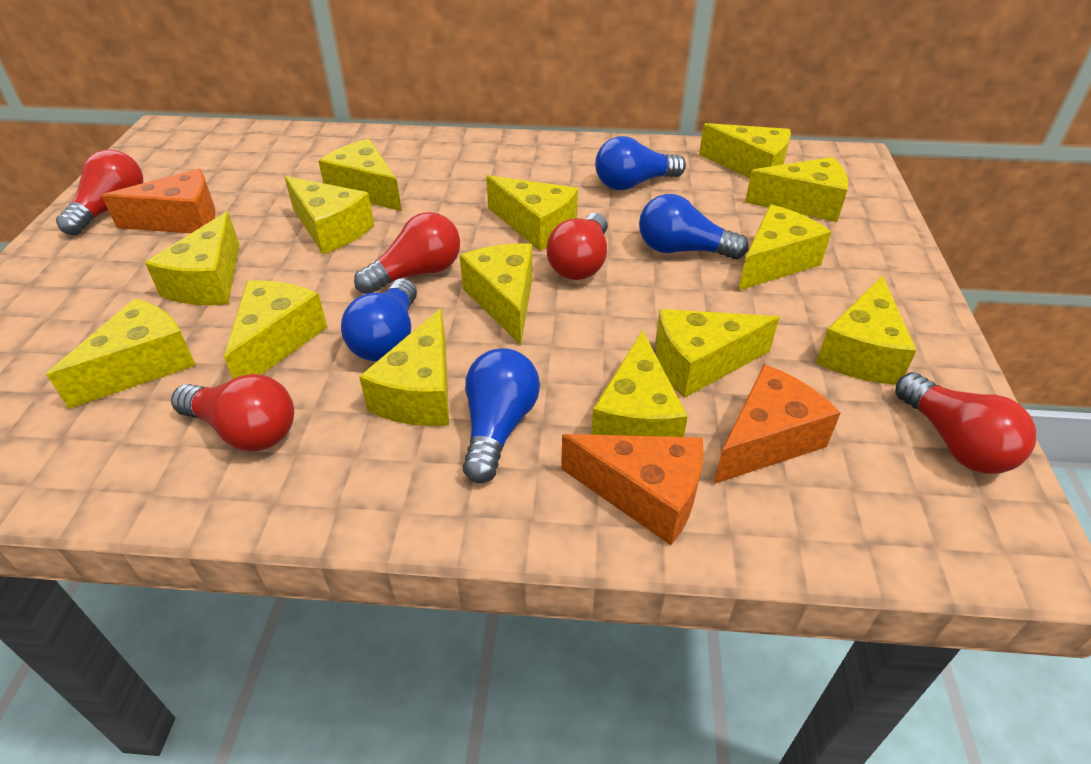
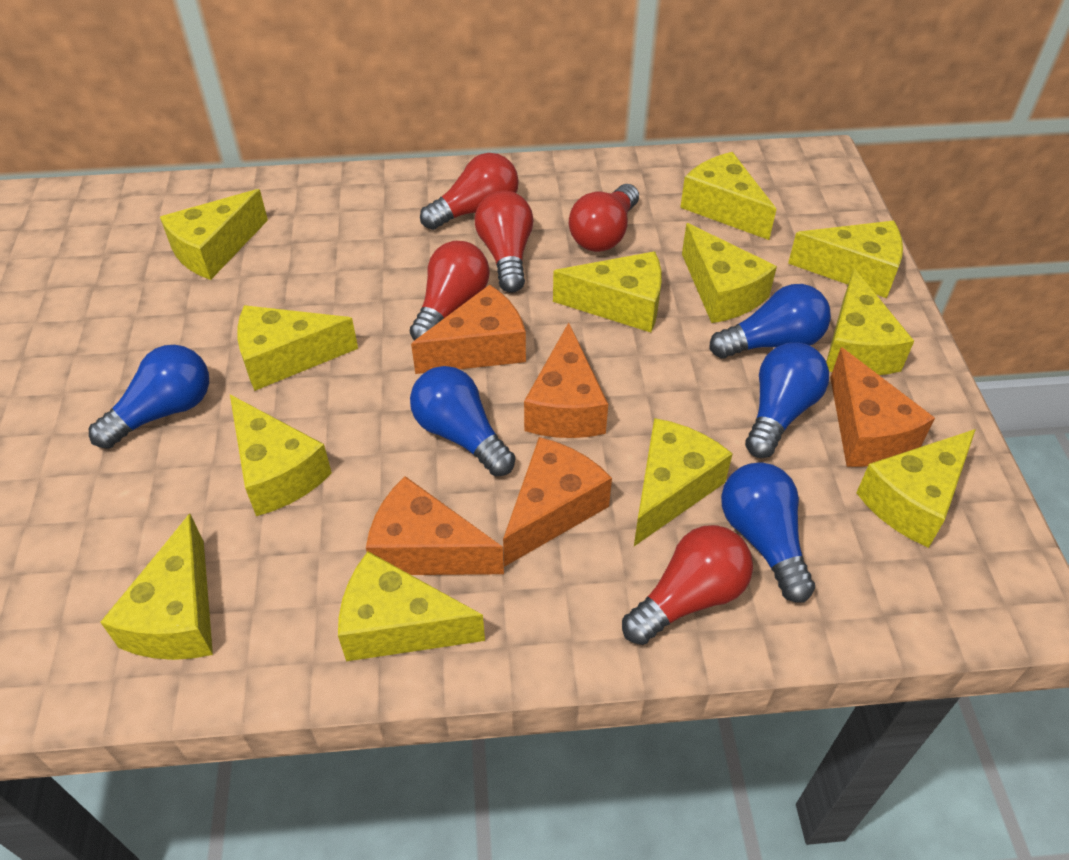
blue light bulb: 4 -> 5
orange cheese: 3 -> 5
yellow cheese: 14 -> 12

